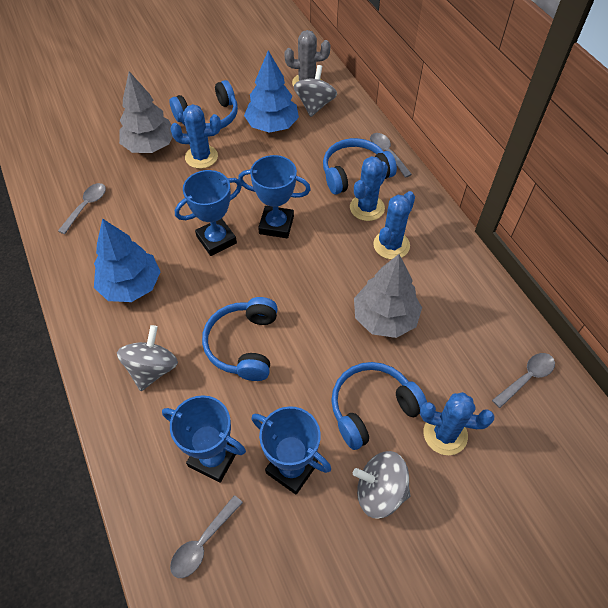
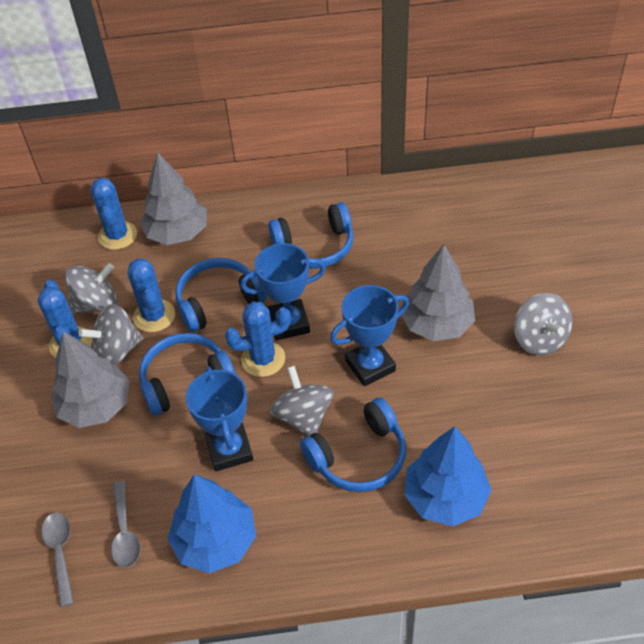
blue trophy: 4 -> 3
grey cactus: 1 -> 0
grey spinning top: 3 -> 4
grey spoon: 4 -> 2
grey tree: 2 -> 3

